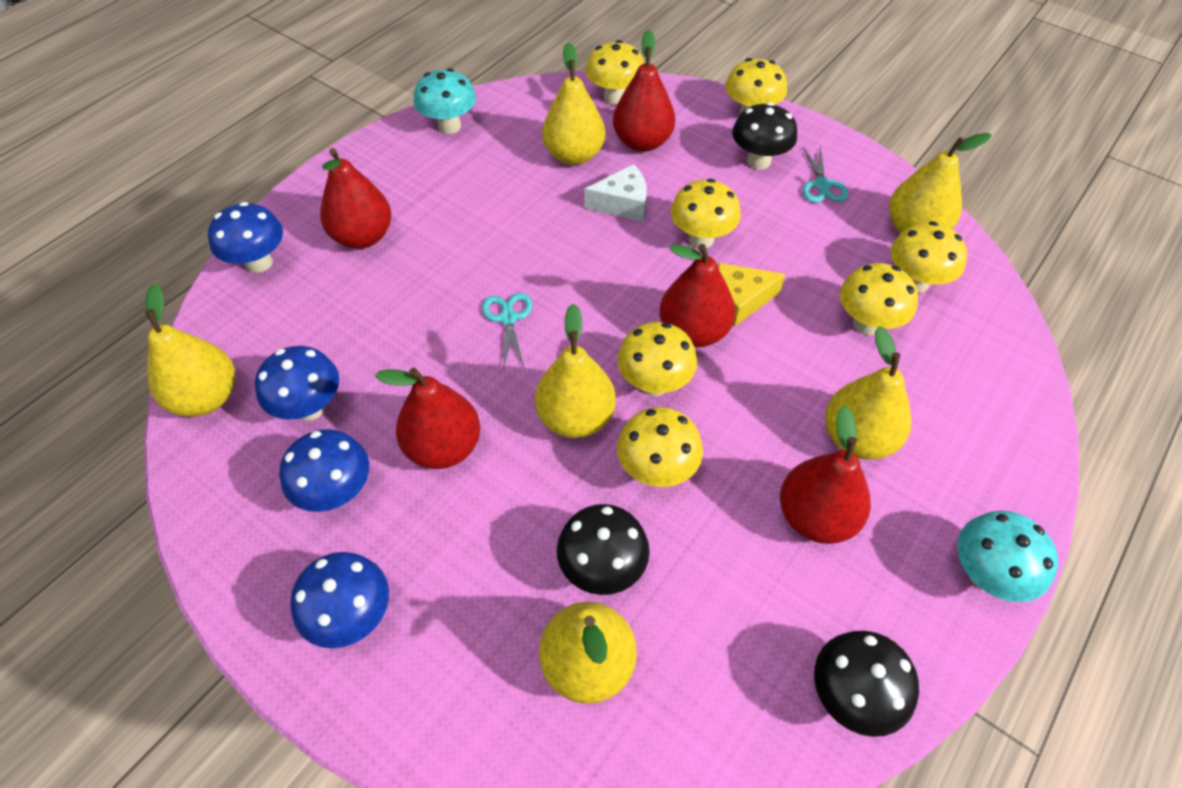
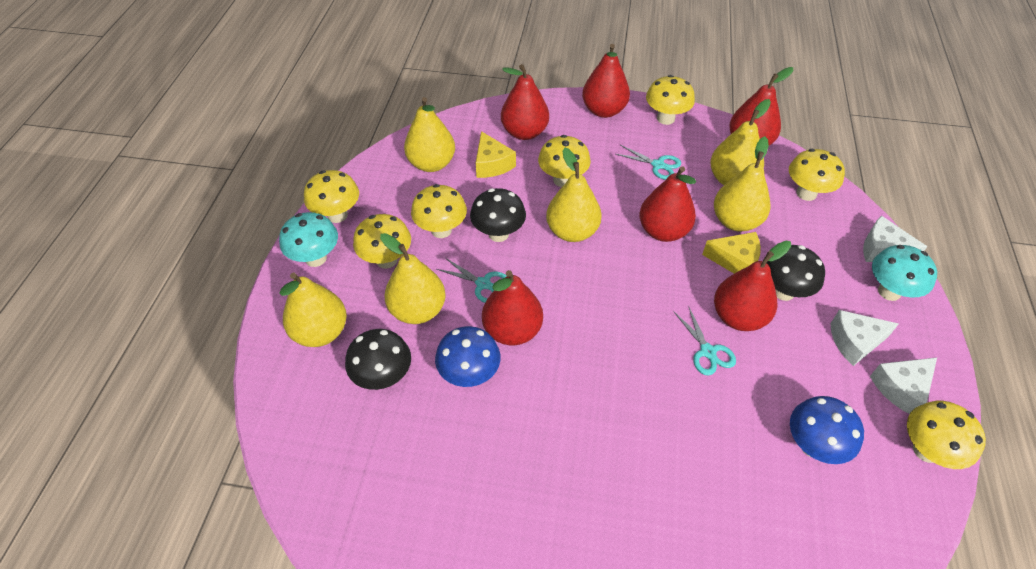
blue mushroom: 4 -> 2
red pear: 5 -> 6
turquoise scissors: 2 -> 3
white cheese: 1 -> 3
yellow cheese: 1 -> 2

